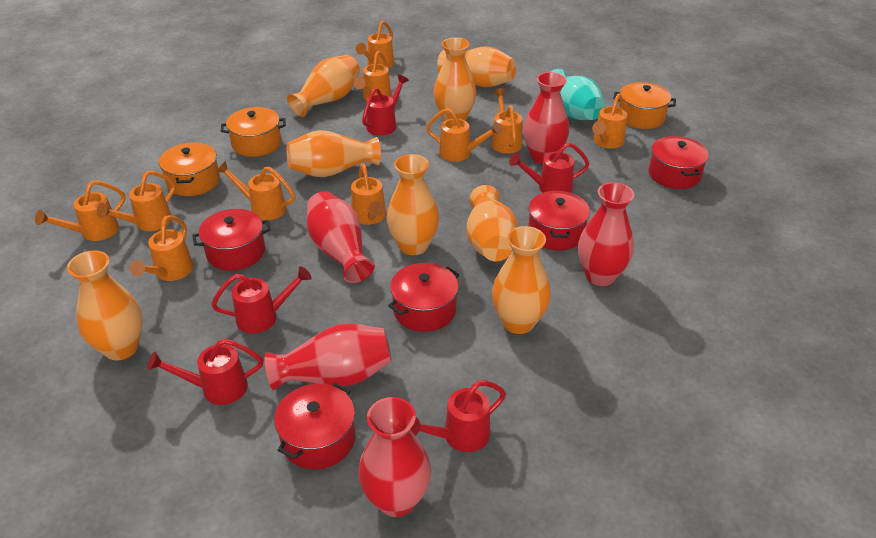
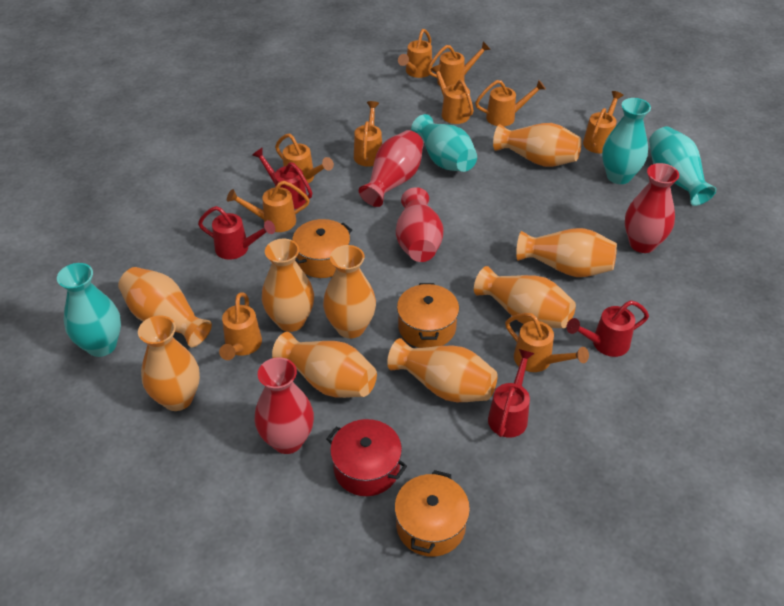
orange vase: 8 -> 9
red pot: 5 -> 1
red vase: 5 -> 4
red watering can: 5 -> 4
turquoise vase: 1 -> 4

